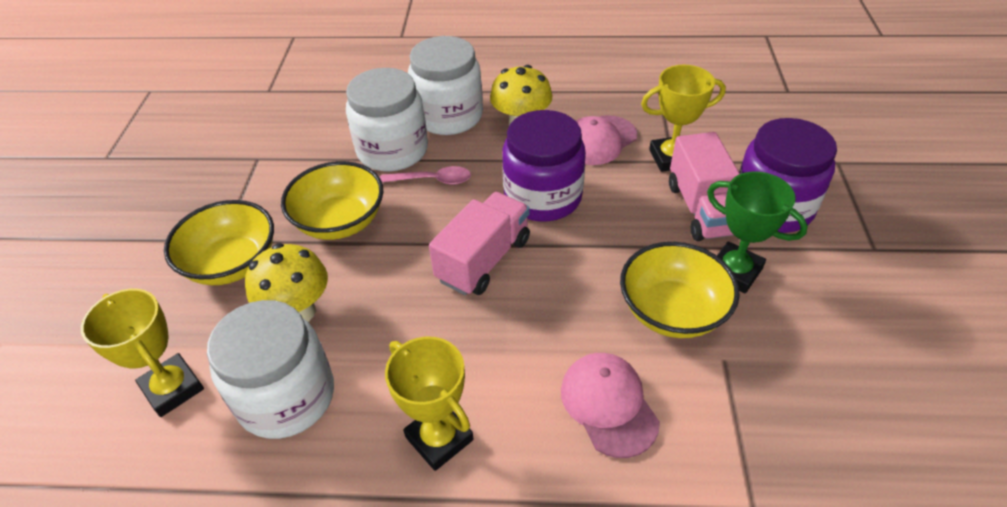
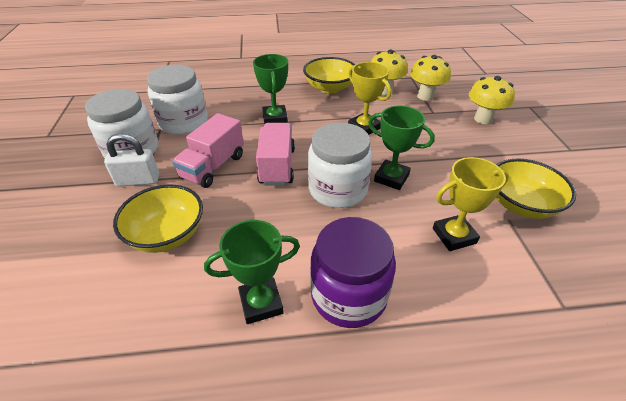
green trophy: 1 -> 3
pink cap: 2 -> 0
pink spoon: 1 -> 0
purple jar: 2 -> 1
white padlock: 0 -> 1
yellow mushroom: 2 -> 3
yellow trophy: 3 -> 2

